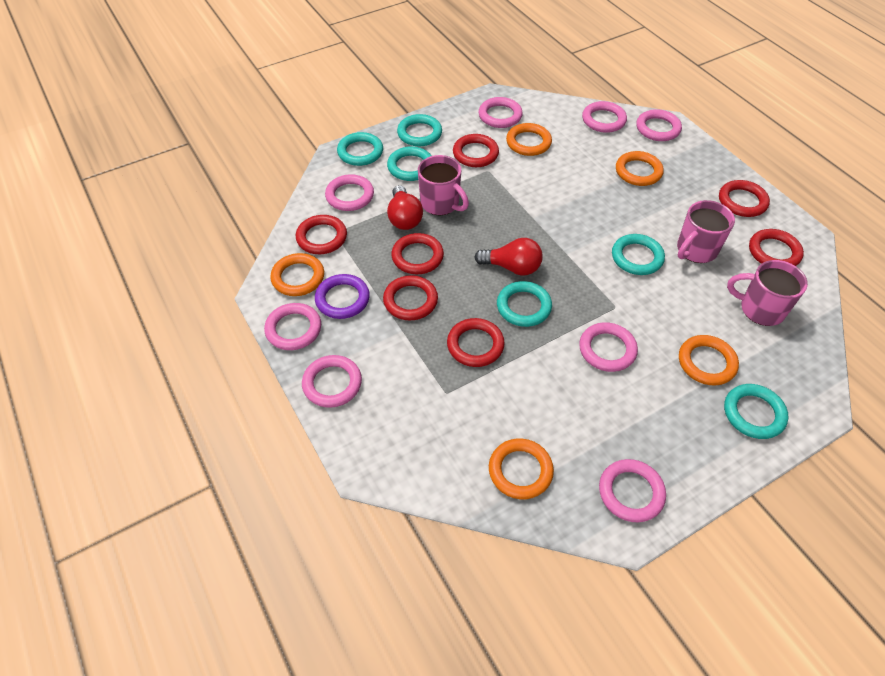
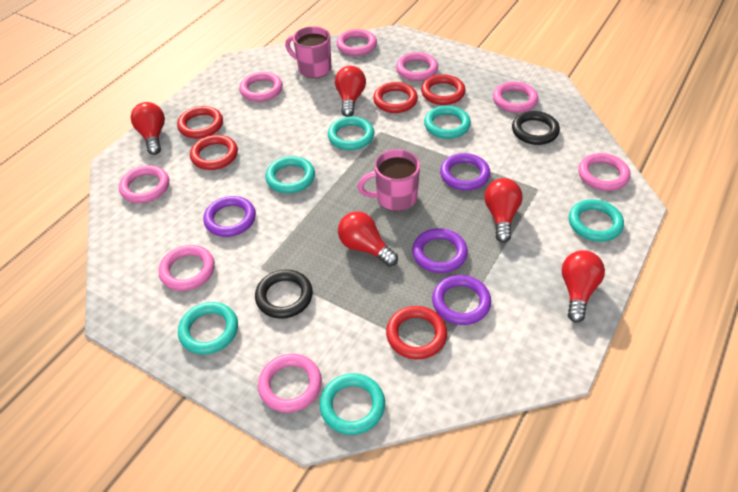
black ring: 0 -> 2
orange ring: 5 -> 0
pink mug: 3 -> 2
purple ring: 1 -> 4
red light bulb: 2 -> 5
red ring: 7 -> 5

